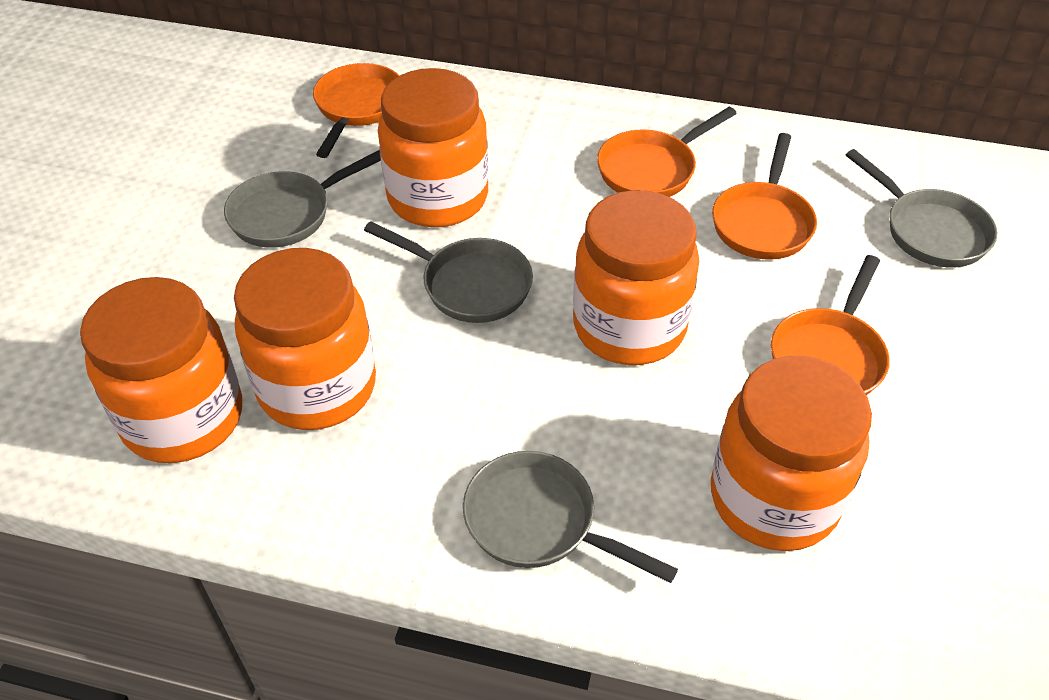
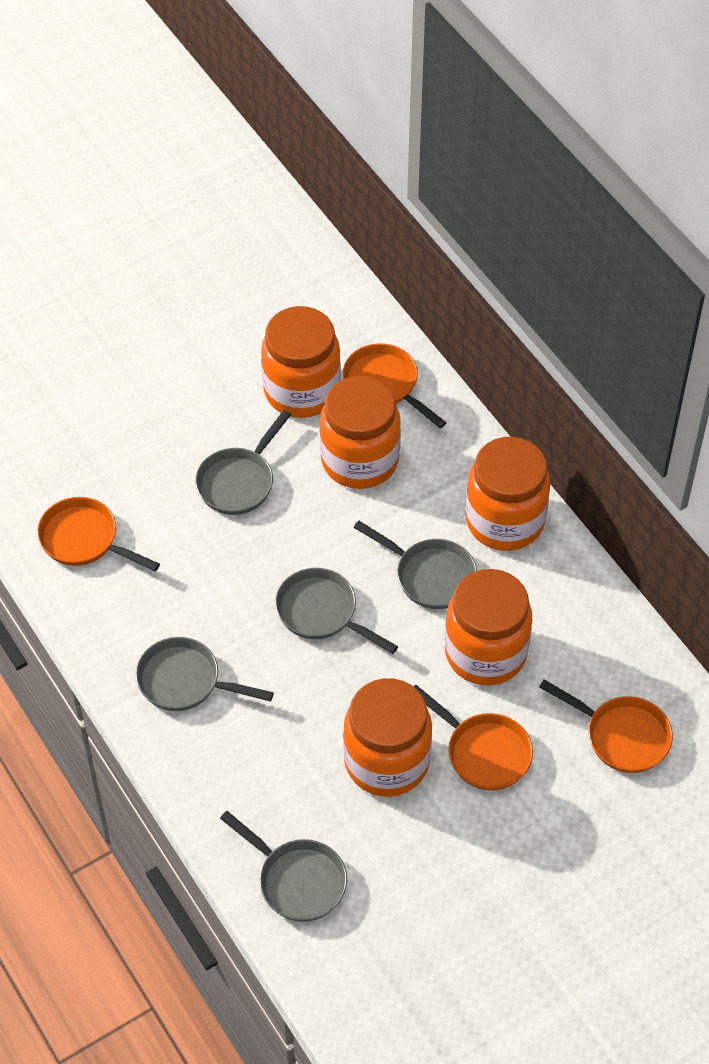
grey pan: 4 -> 5

